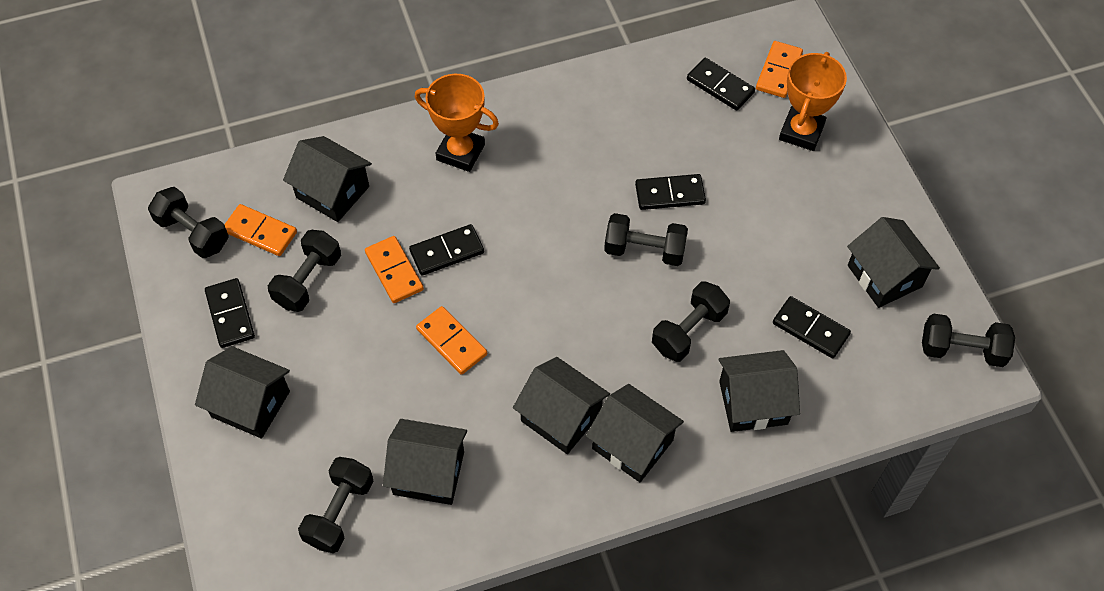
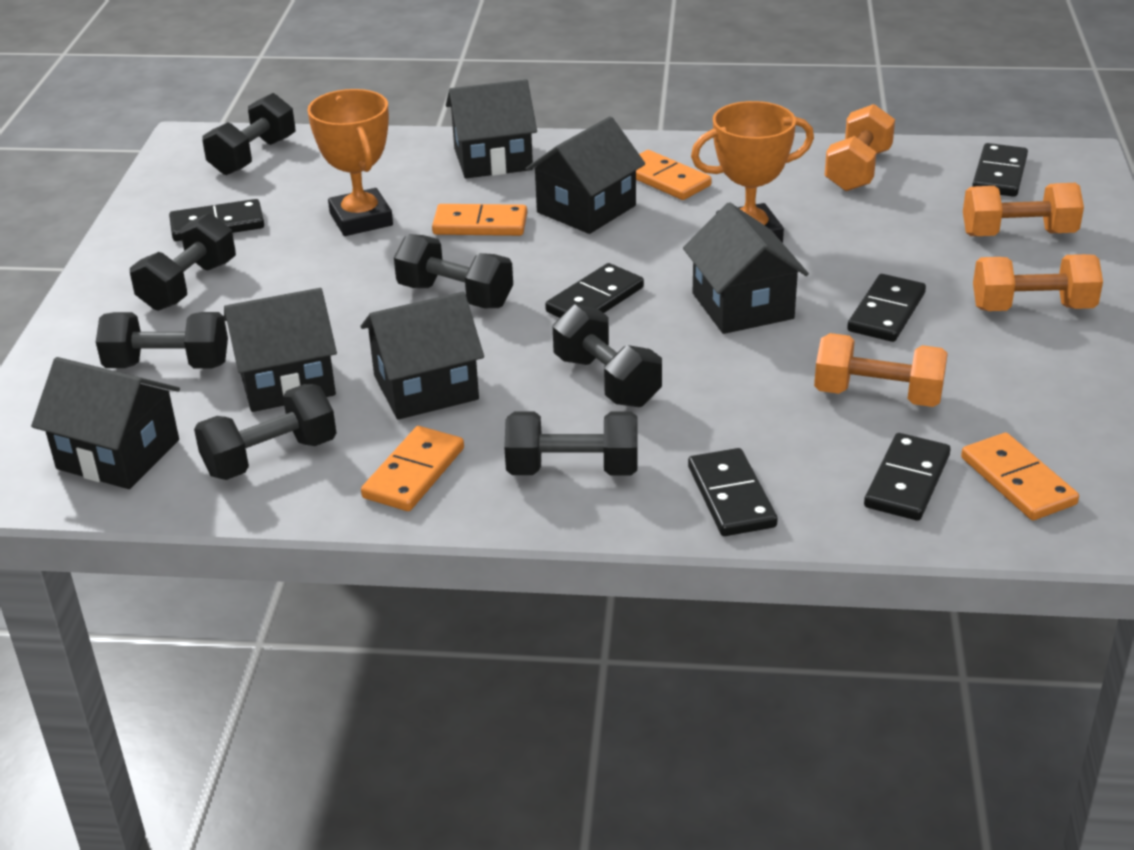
black domino: 5 -> 6
black dumbbell: 6 -> 7
black house: 7 -> 6
orange dumbbell: 0 -> 4

